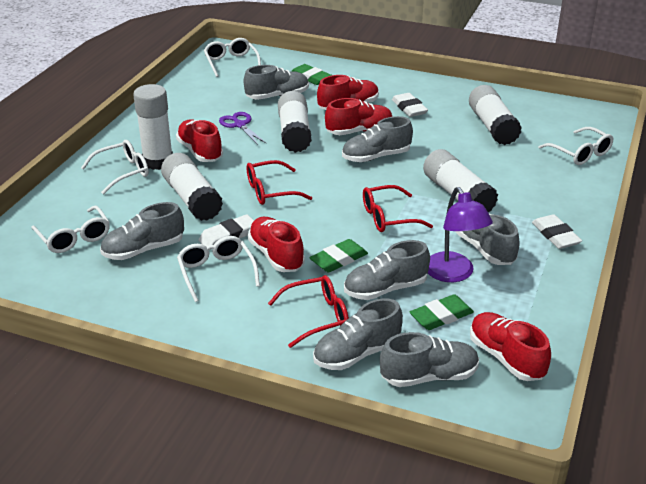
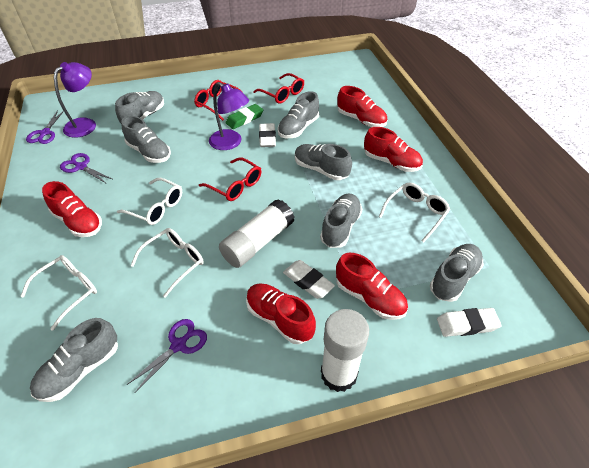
green eraser: 3 -> 1
purple lamp: 1 -> 2
purple scissors: 1 -> 3
white glasses: 5 -> 4
white glue stick: 5 -> 2

